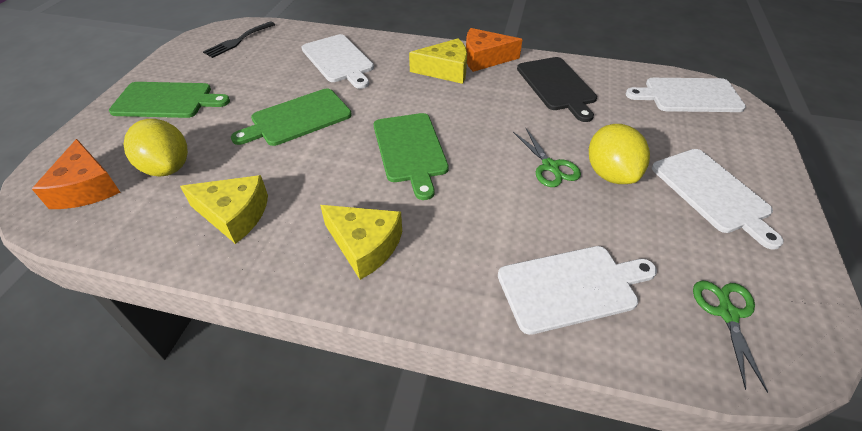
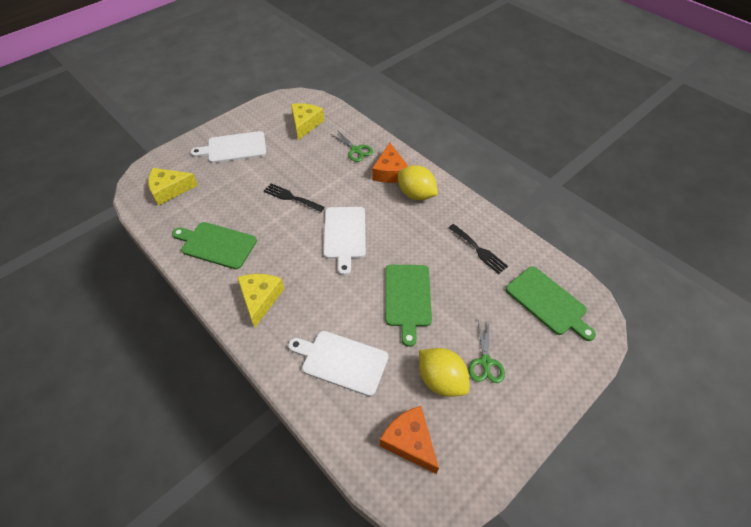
black cutting board: 1 -> 0
black fork: 1 -> 2
white cutting board: 4 -> 3

